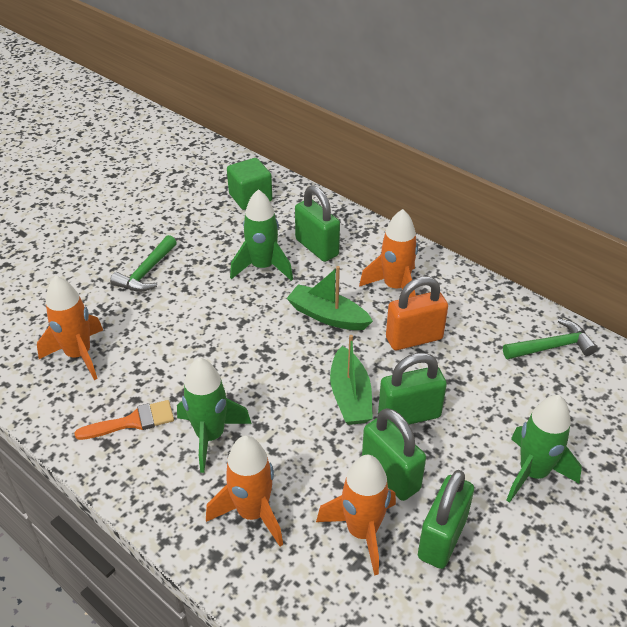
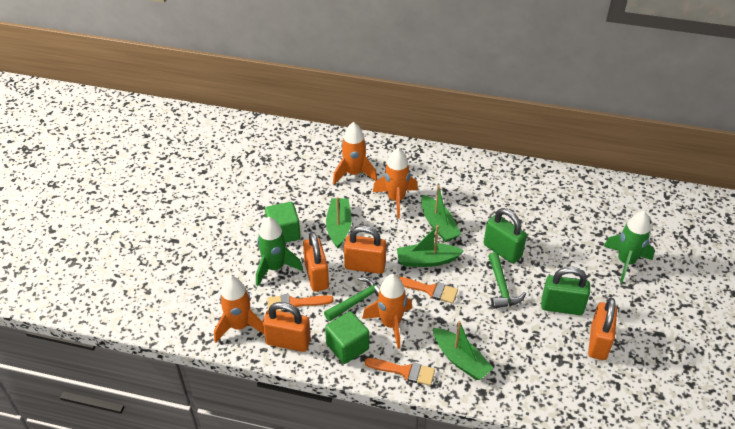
green boat: 2 -> 4
green cube: 1 -> 2
green padlock: 4 -> 2
green rocket: 3 -> 2
orange brush: 1 -> 3
orange padlock: 1 -> 4

